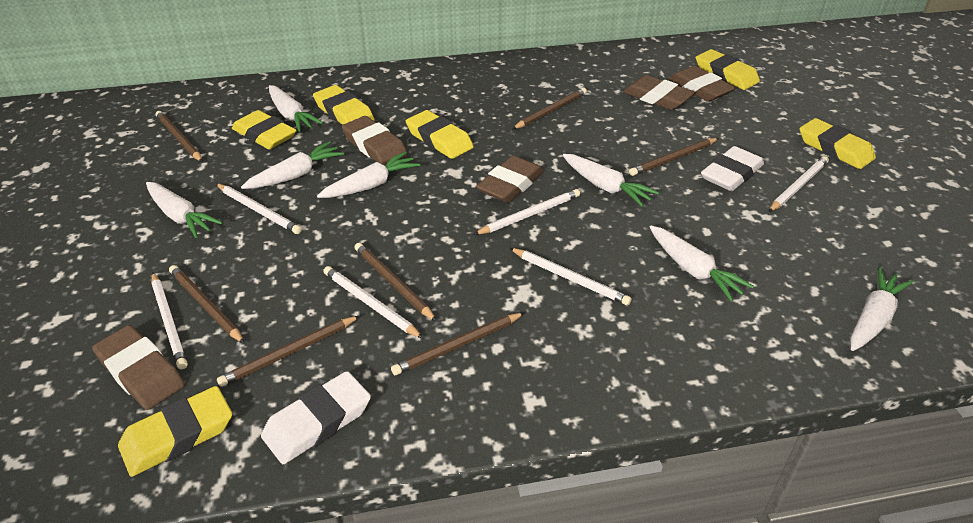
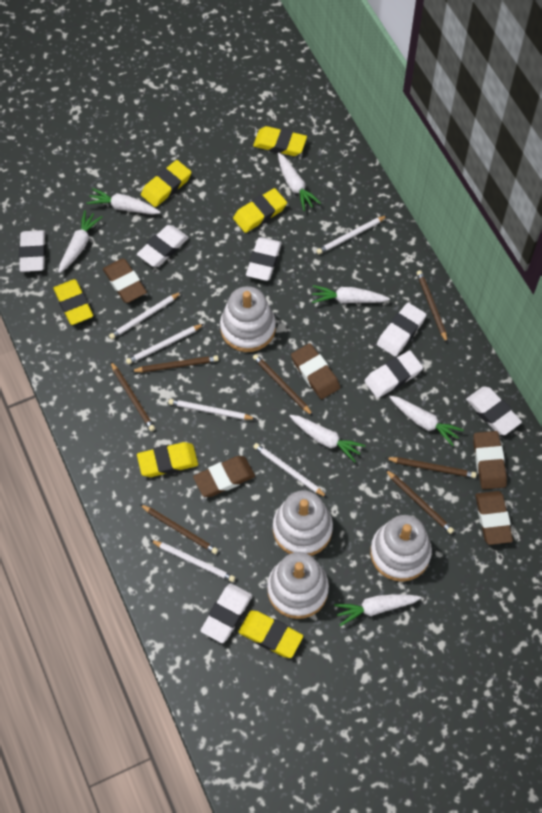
white eraser: 2 -> 7
white stacking toy: 0 -> 4

